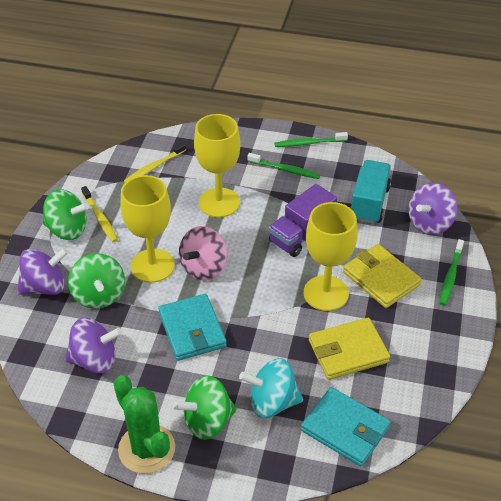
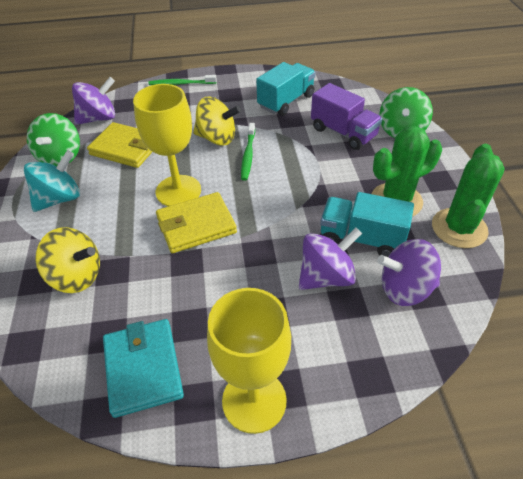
green cactus: 1 -> 2
green spinning top: 3 -> 2
green toothbrush: 3 -> 2
pink spinning top: 1 -> 0
turquoise truck: 1 -> 2
turquoise wallet: 2 -> 1
yellow goblet: 3 -> 2
yellow spinning top: 0 -> 2
yellow toothbrush: 2 -> 0

